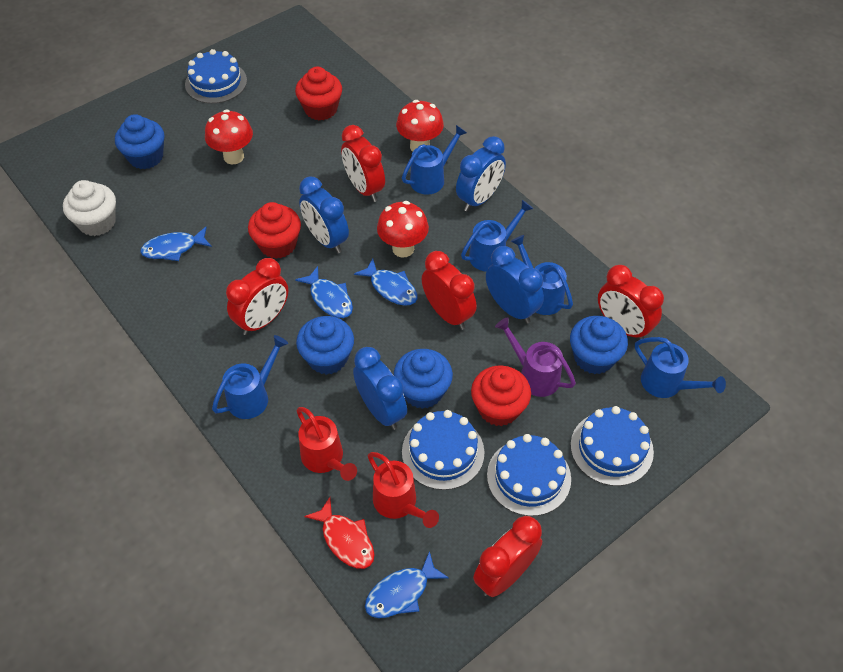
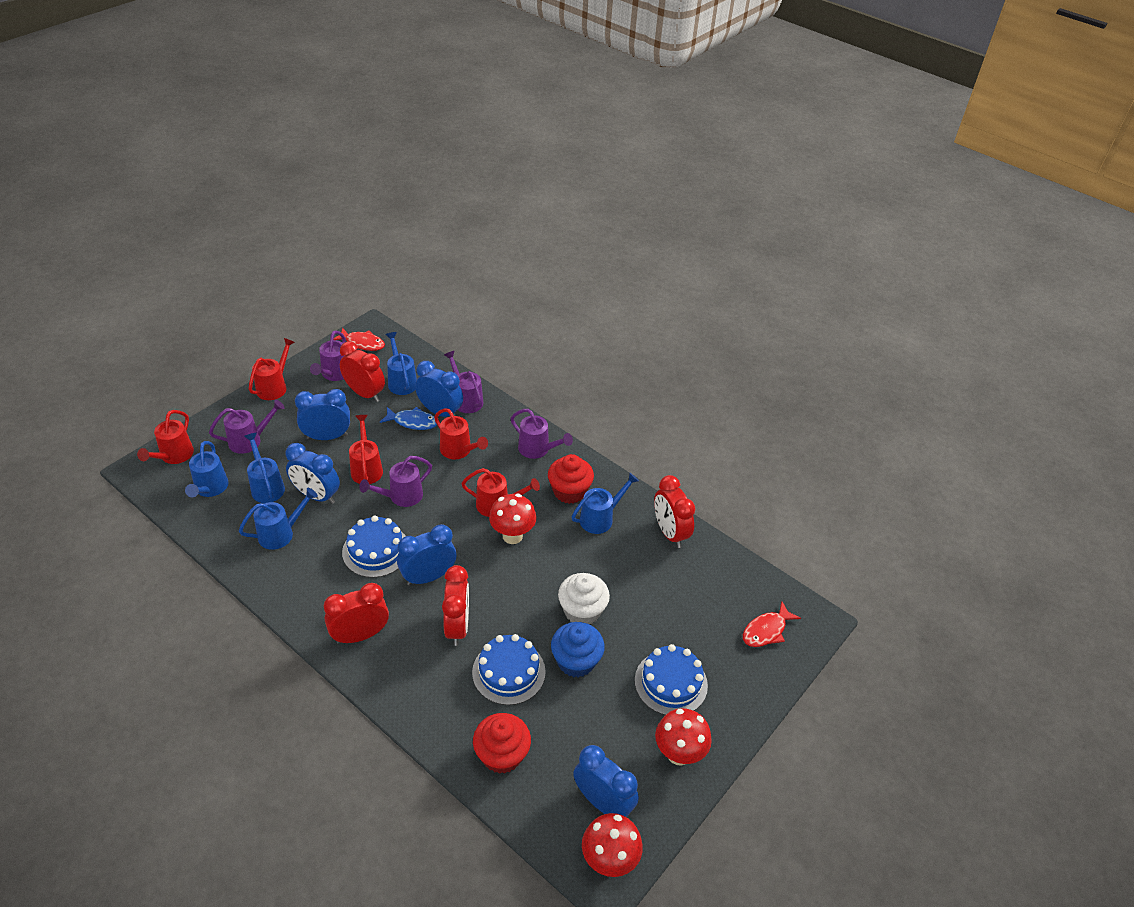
blue cake: 4 -> 3
blue clock: 4 -> 5
blue cupcake: 4 -> 1
blue fish: 4 -> 1
purple watering can: 1 -> 5
red clock: 5 -> 4
red cupcake: 3 -> 2
red fish: 1 -> 2
red watering can: 2 -> 5

